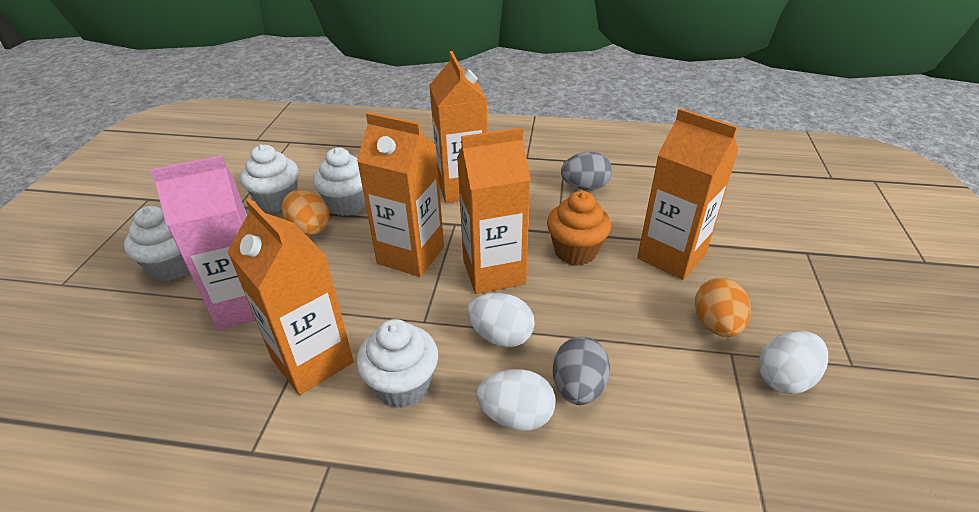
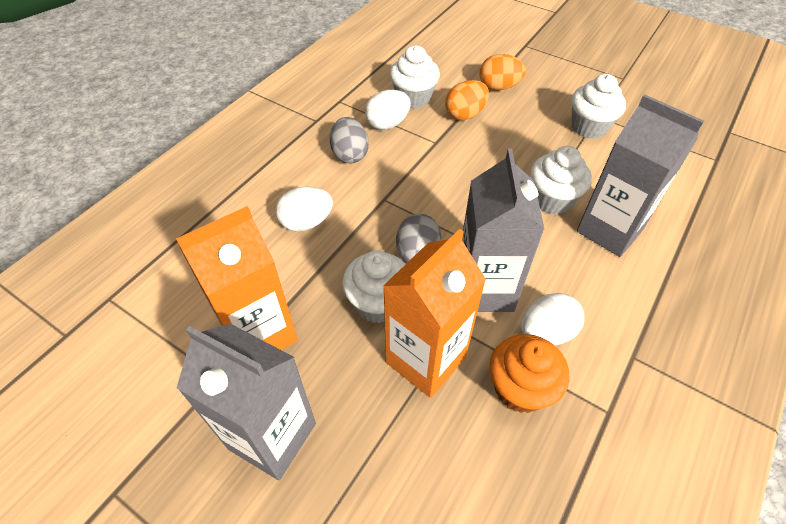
grey carton: 0 -> 3
orange carton: 5 -> 2
pink carton: 1 -> 0

